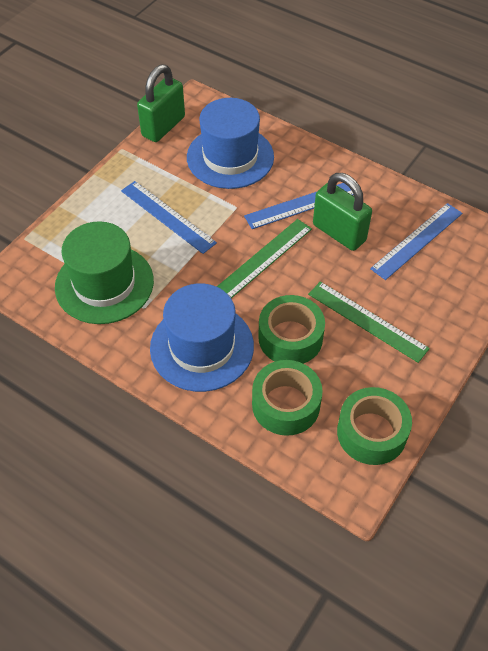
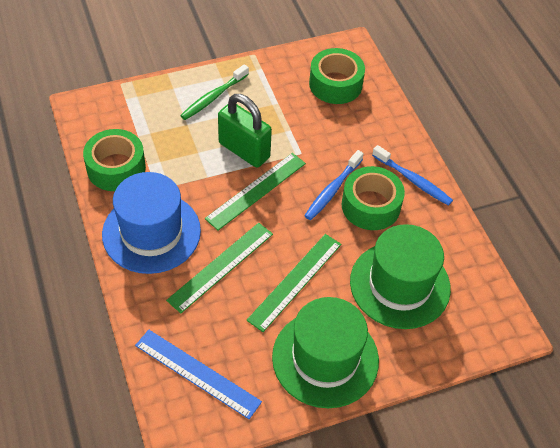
blue hat: 2 -> 1
blue ruler: 3 -> 1
blue toothbrush: 0 -> 2
green hat: 1 -> 2
green padlock: 2 -> 1
green ruler: 2 -> 3
green toothbrush: 0 -> 1

